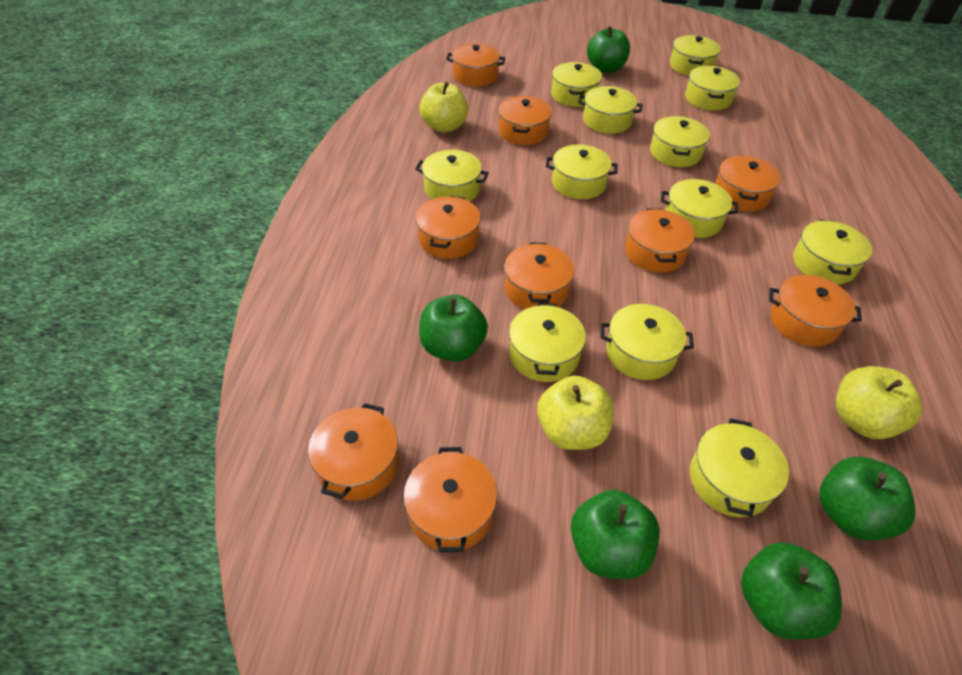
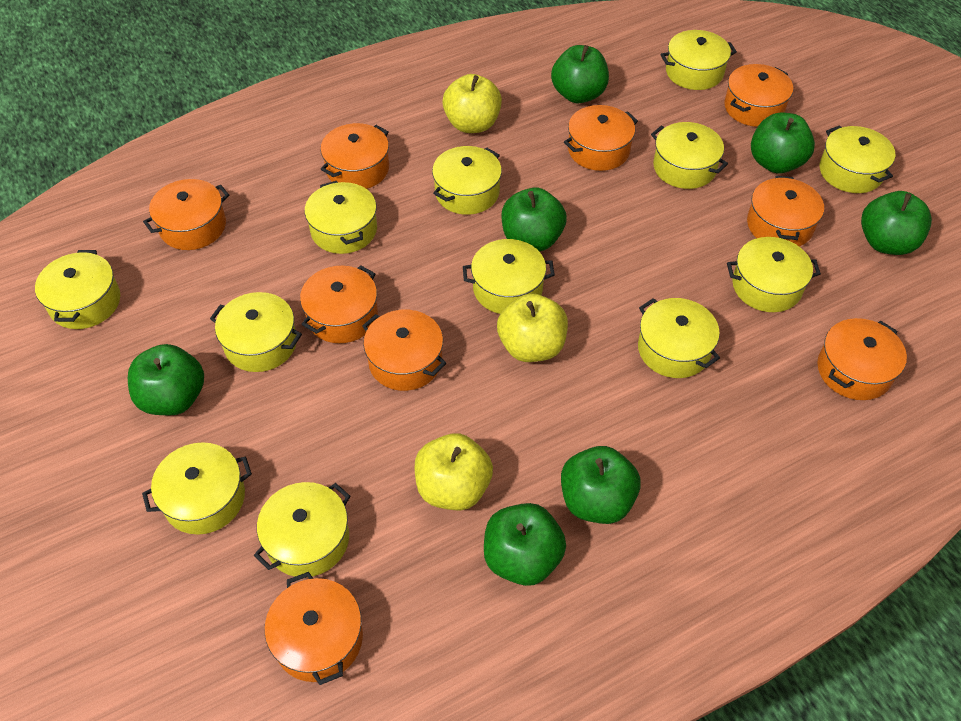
green apple: 5 -> 7

